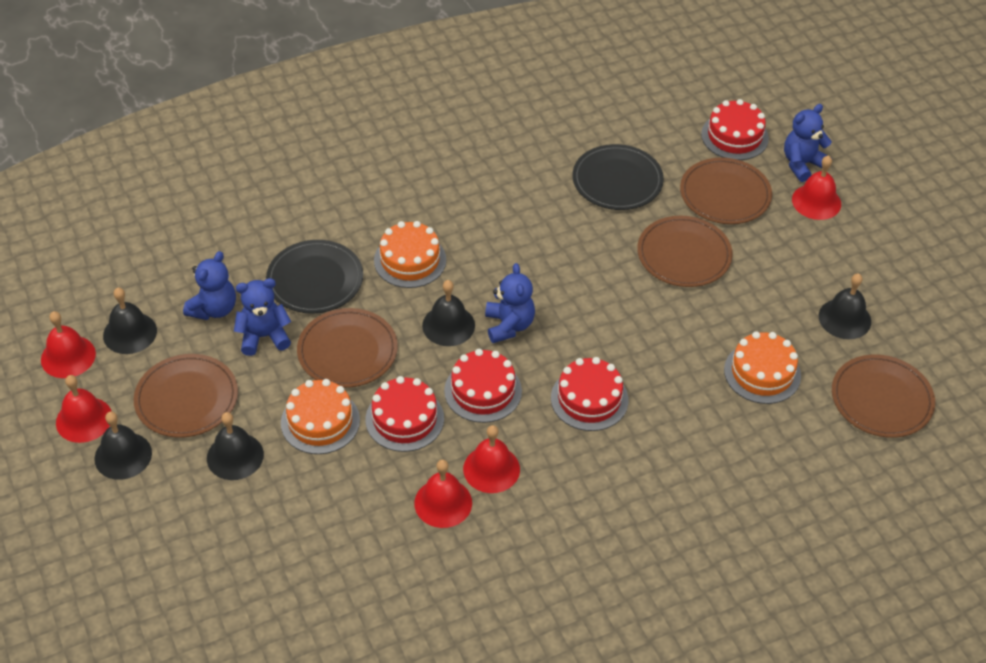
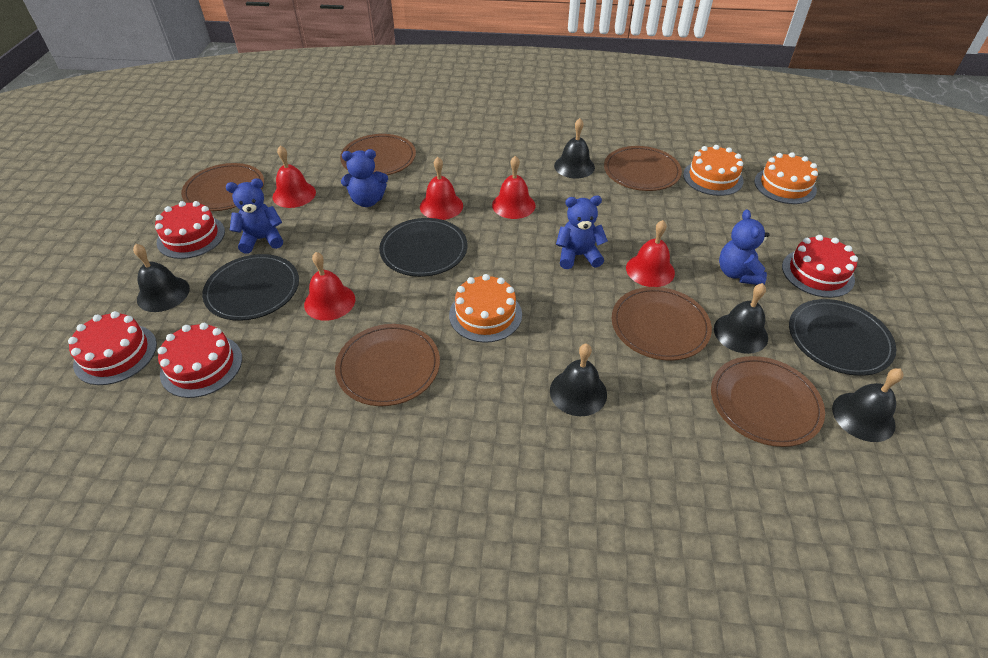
black plate: 2 -> 3
brown plate: 5 -> 6

